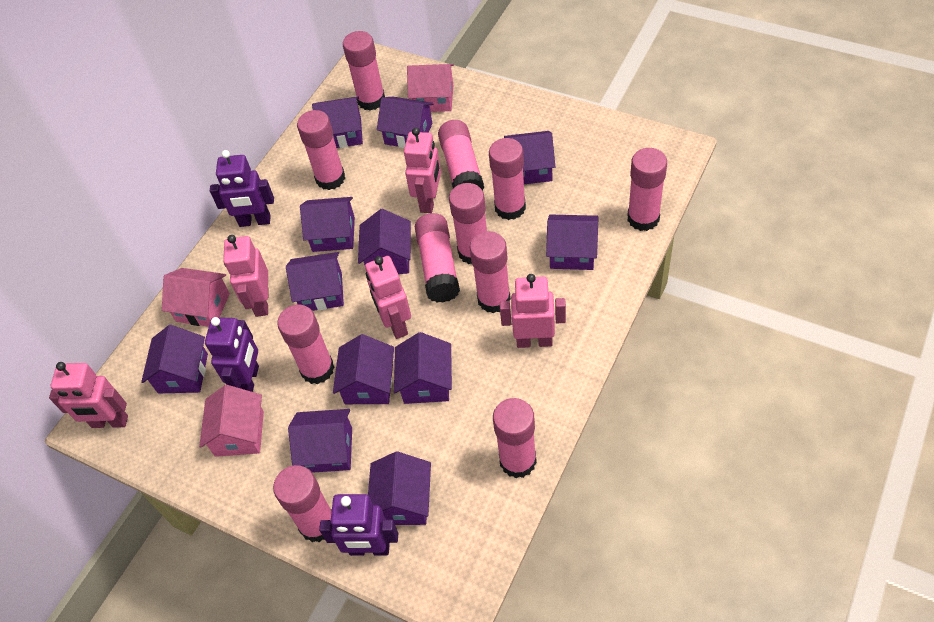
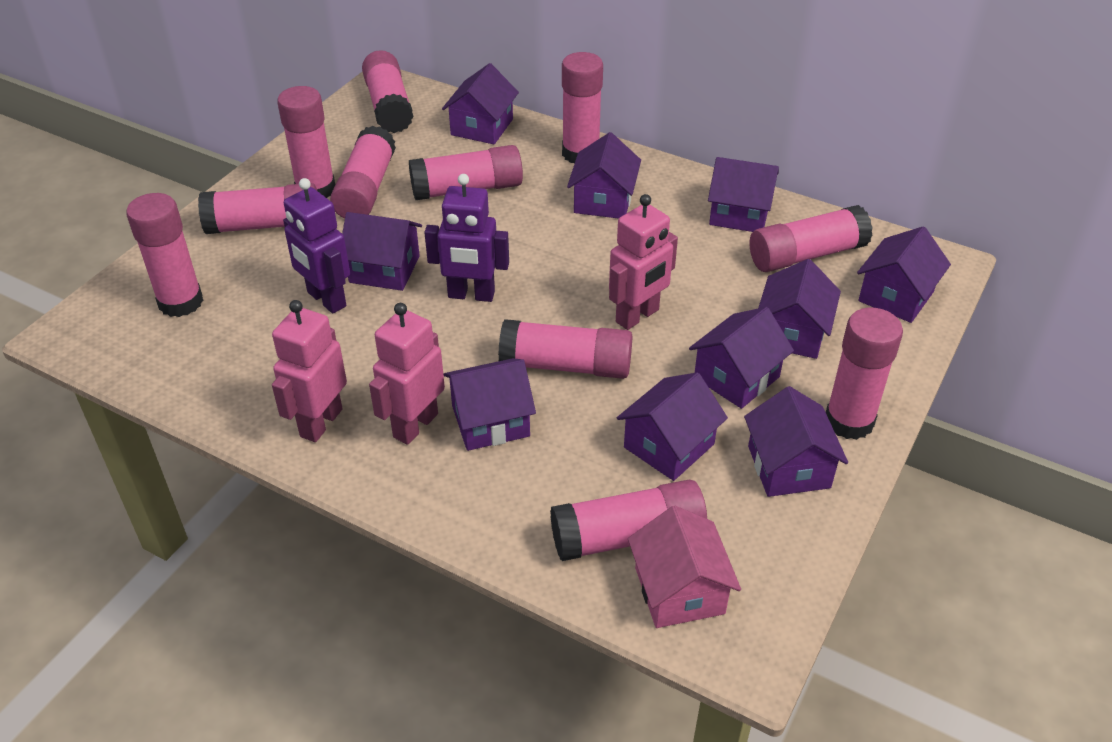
pink house: 3 -> 1
pink robot: 5 -> 3
purple house: 12 -> 10
purple robot: 3 -> 2

